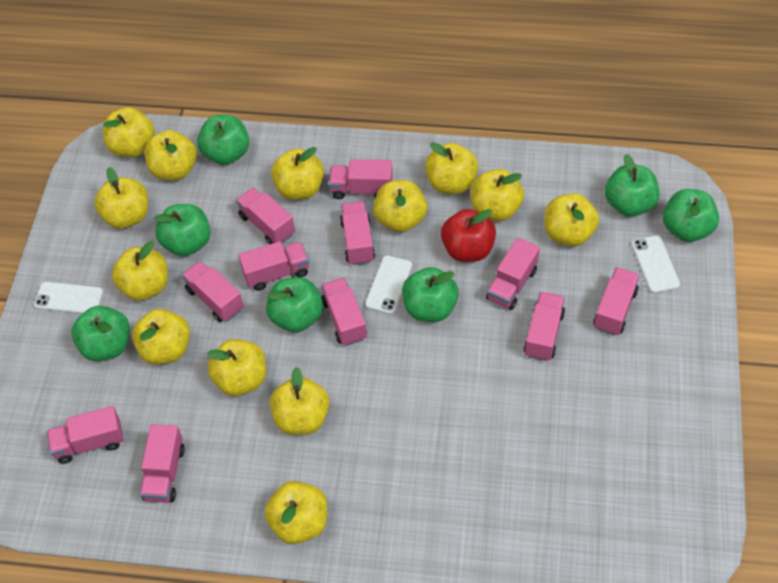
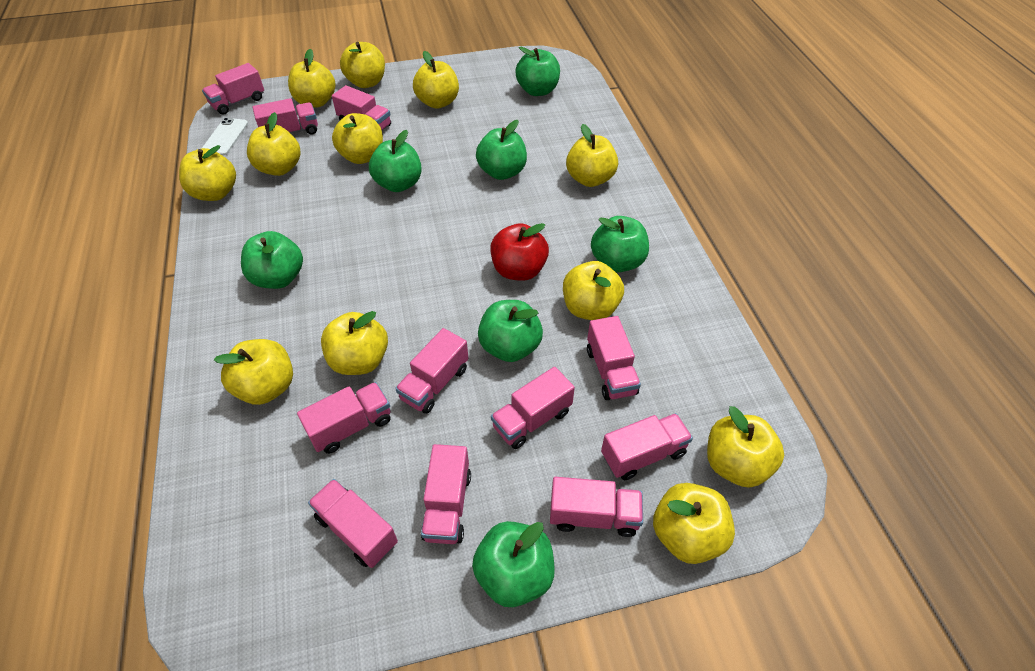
white phone: 3 -> 1
yellow apple: 13 -> 12

